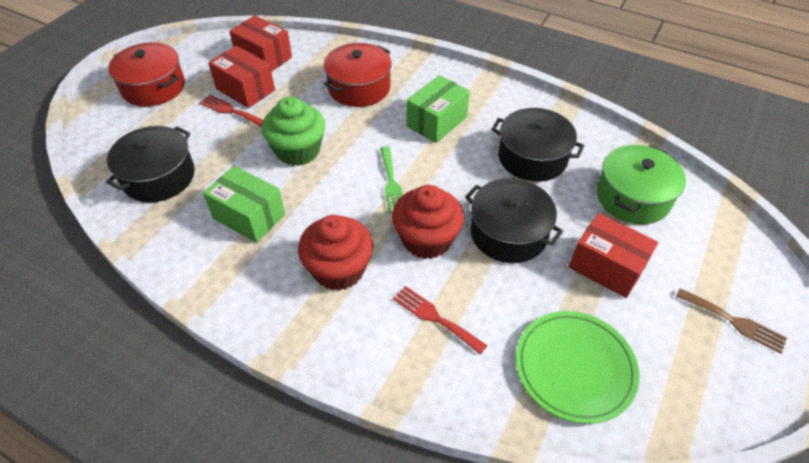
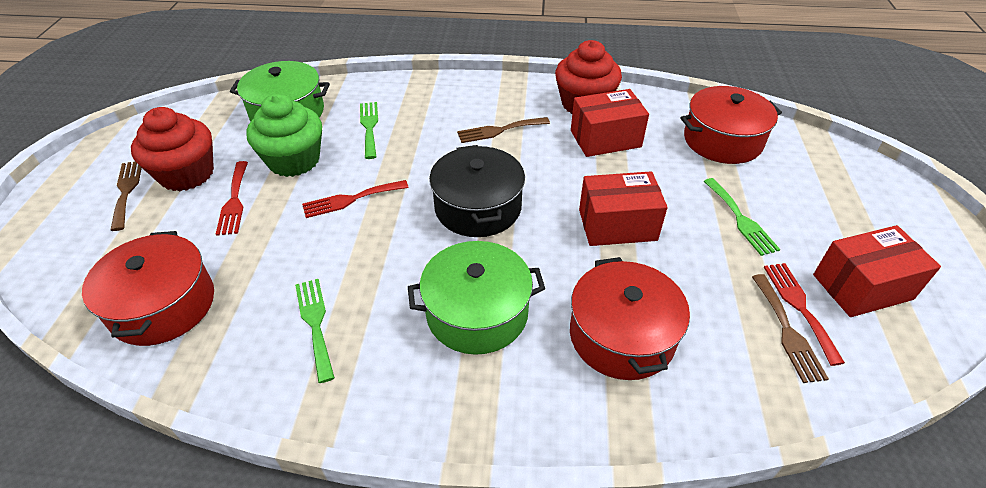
black pot: 3 -> 1
brown fork: 1 -> 3
green box: 2 -> 0
green fork: 1 -> 3
green plate: 1 -> 0
green pot: 1 -> 2
red fork: 2 -> 3
red pot: 2 -> 3

